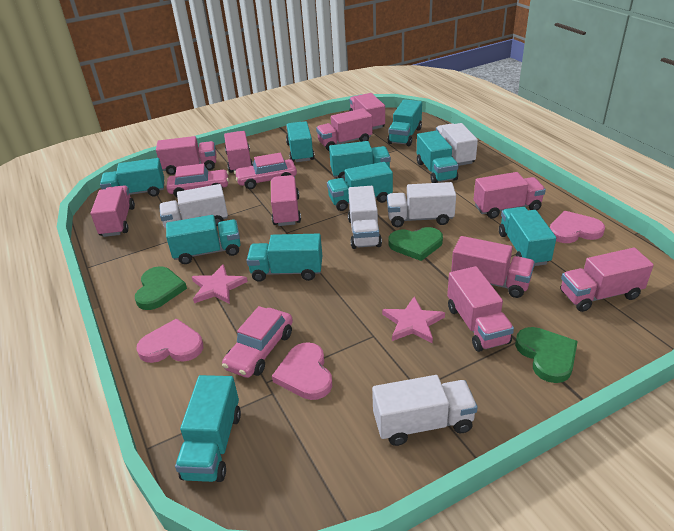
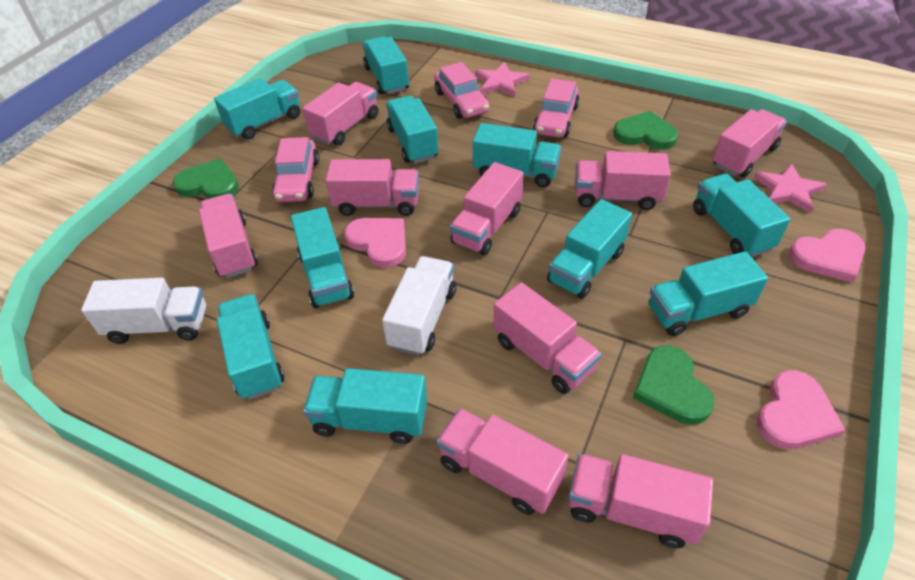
pink truck: 10 -> 9
white truck: 5 -> 2

